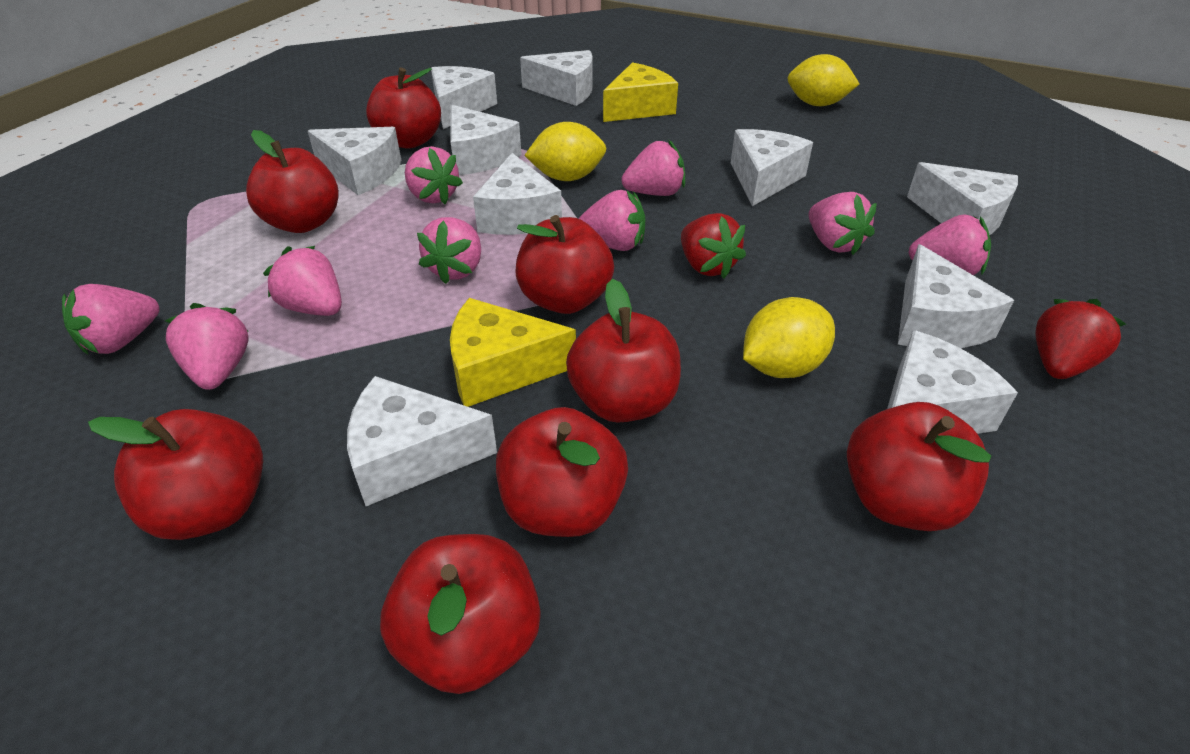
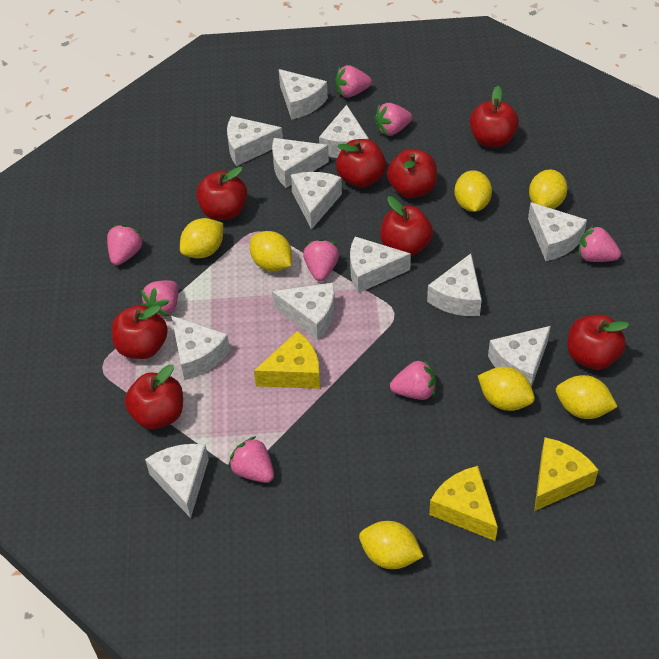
pink strawberry: 9 -> 8
red strawberry: 2 -> 0
white cheese: 10 -> 12
yellow cheese: 2 -> 3
yellow lemon: 3 -> 7

